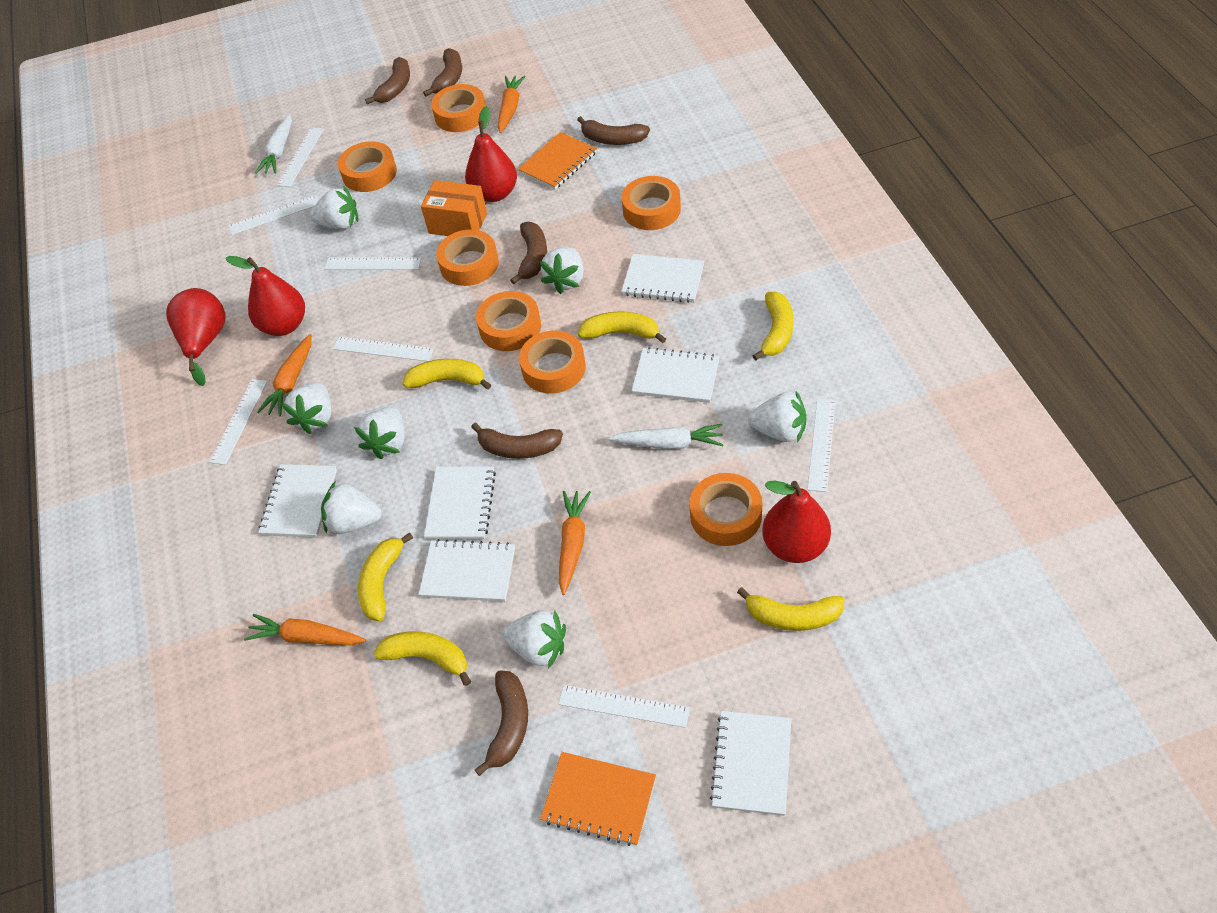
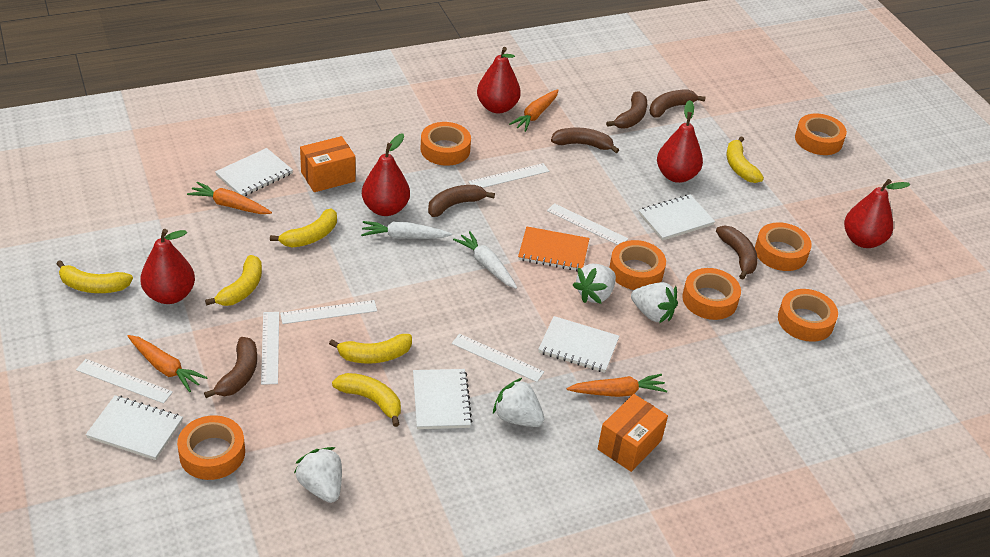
orange box: 1 -> 2
orange notebook: 2 -> 1
red pear: 4 -> 5
white notebook: 6 -> 5
white ruler: 7 -> 6
white strawberry: 7 -> 4

